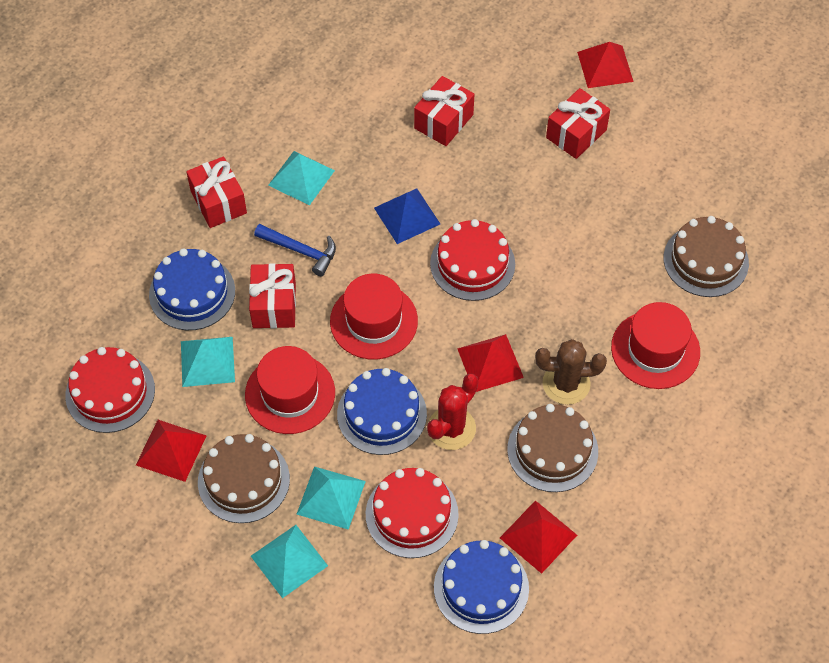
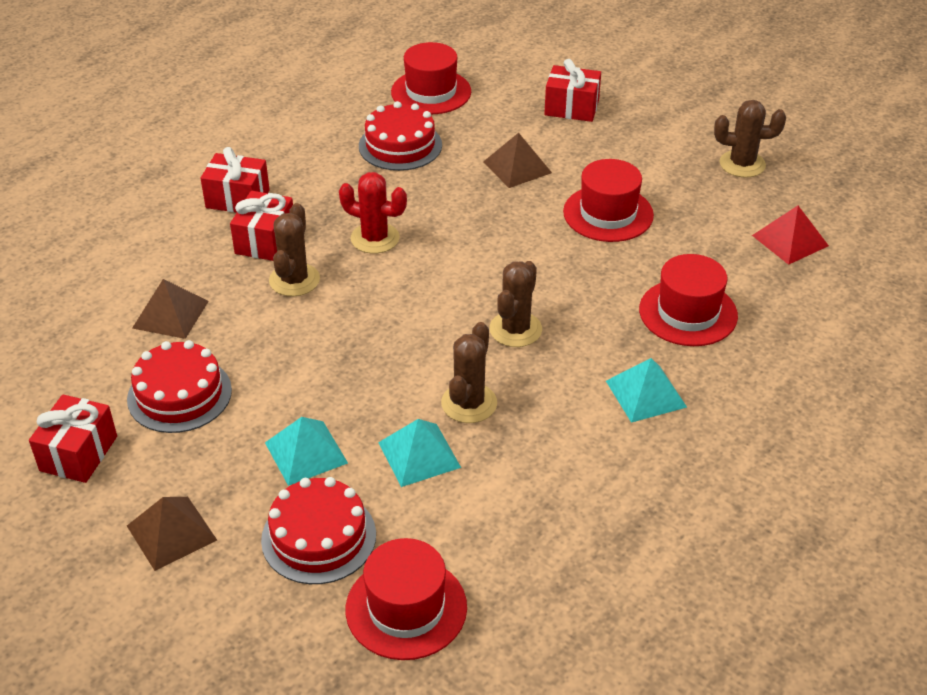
blue cake: 3 -> 0
blue hammer: 1 -> 0
blue pyramid: 1 -> 0
brown cactus: 1 -> 4
brown cake: 3 -> 0
brown pyramid: 0 -> 3
red hat: 3 -> 4
red pyramid: 4 -> 1
turquoise pyramid: 4 -> 3

